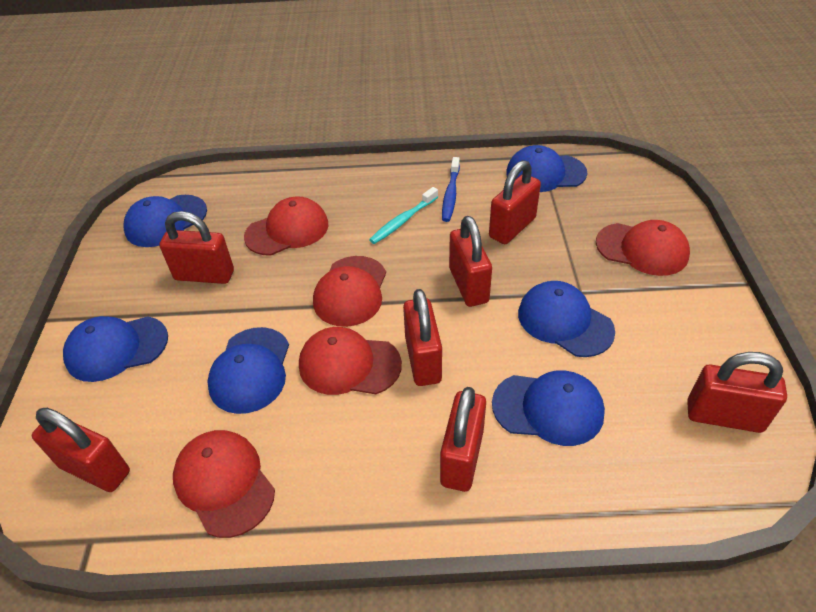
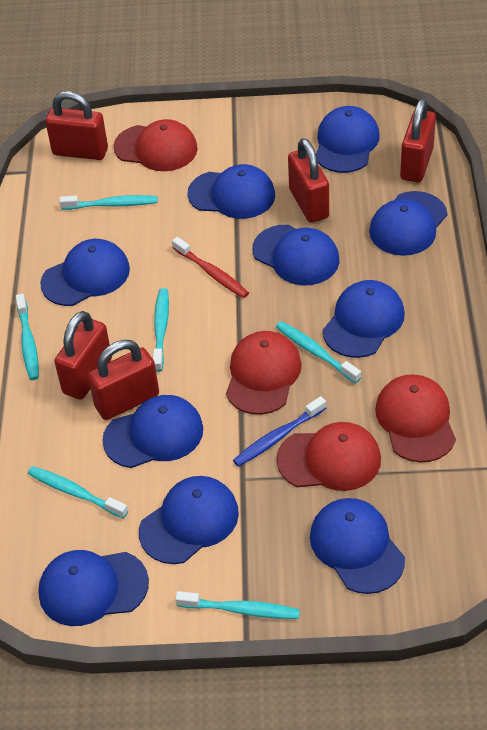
blue cap: 6 -> 10
red cap: 5 -> 4
red padlock: 7 -> 5
red toothbrush: 0 -> 1
turquoise toothbrush: 1 -> 6

